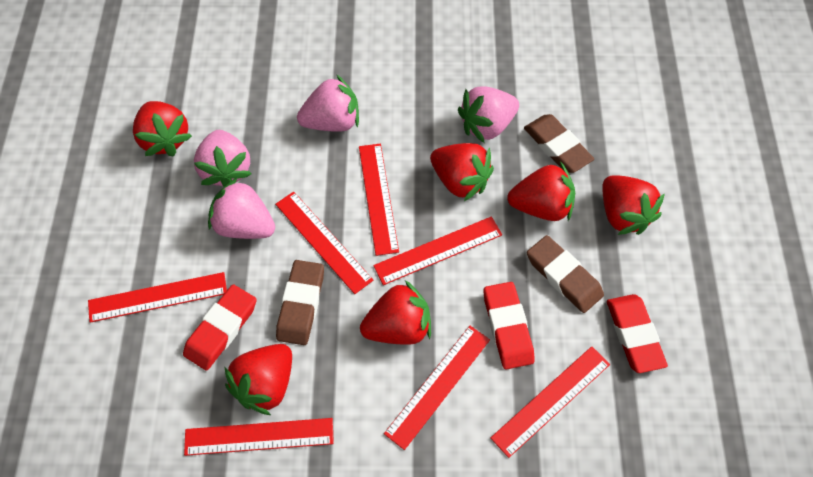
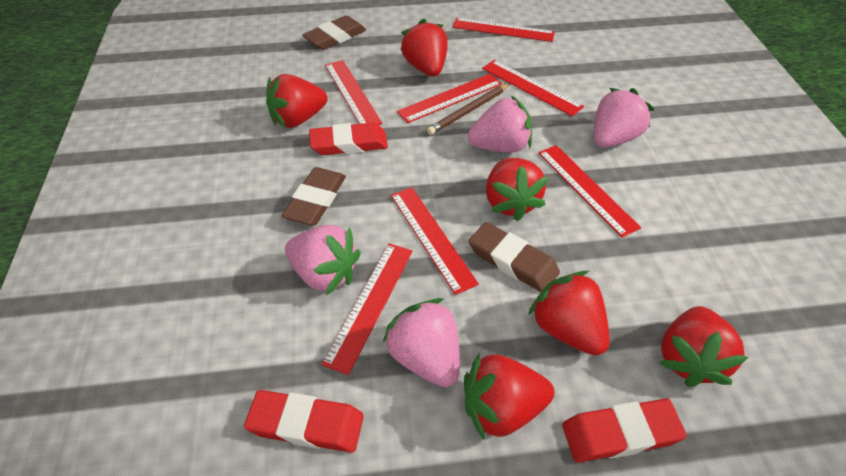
brown pencil: 0 -> 1

